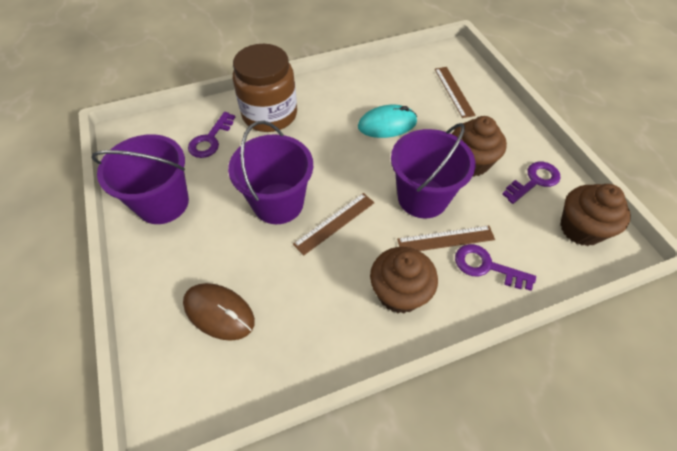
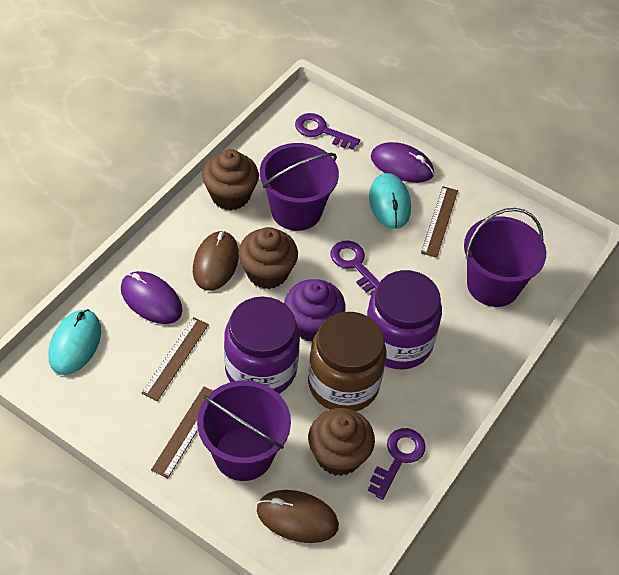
brown mouse: 1 -> 2
purple cupcake: 0 -> 1
purple jar: 0 -> 2
purple mouse: 0 -> 2
turquoise mouse: 1 -> 2

